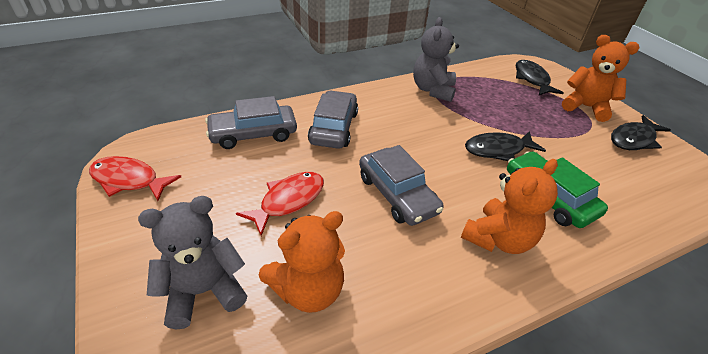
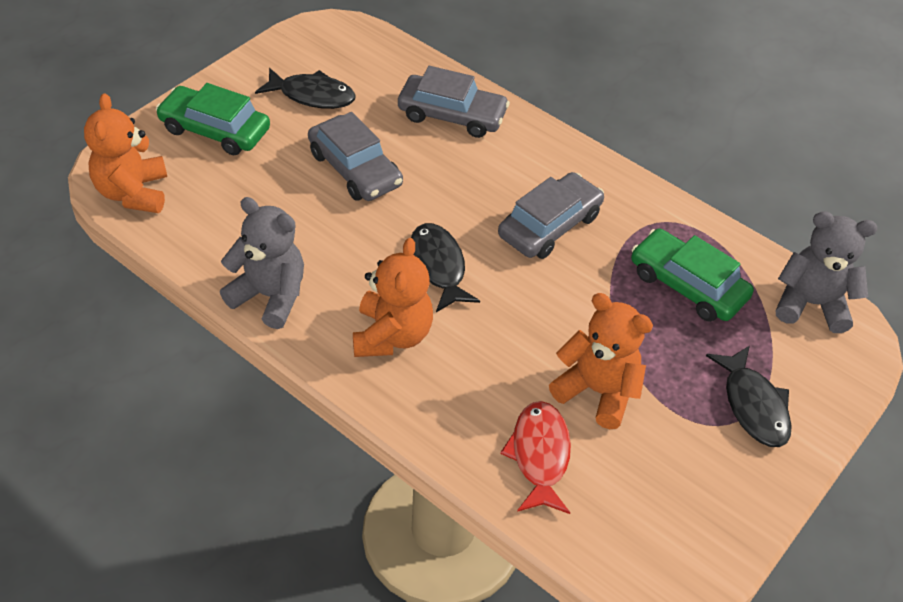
green car: 1 -> 2
red fish: 2 -> 1

